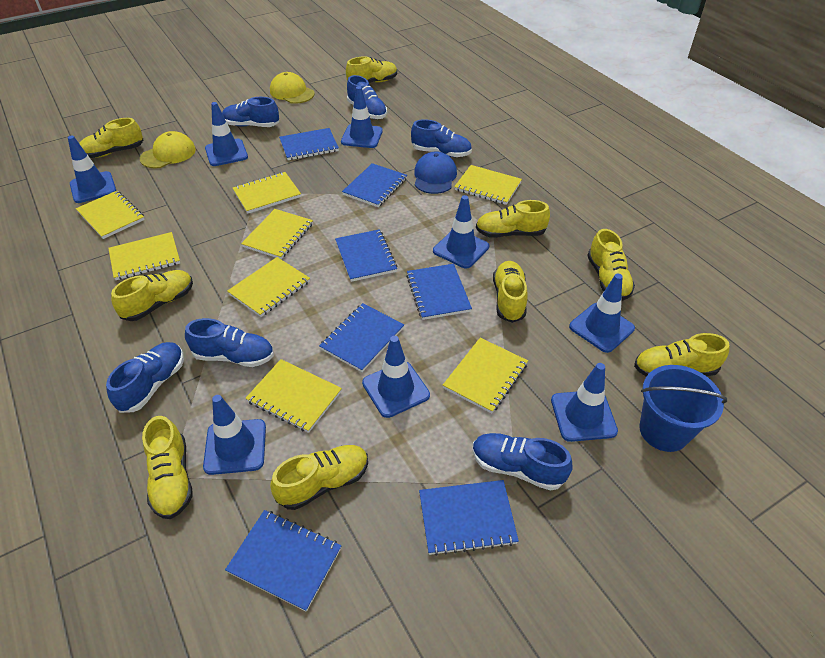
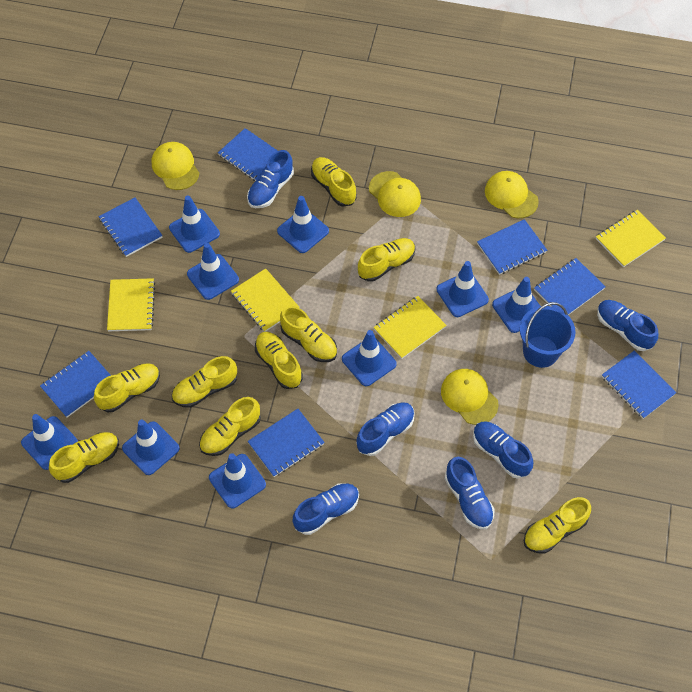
blue cap: 1 -> 0
blue traffic cone: 8 -> 9
yellow cap: 2 -> 4
yellow notebook: 8 -> 4

